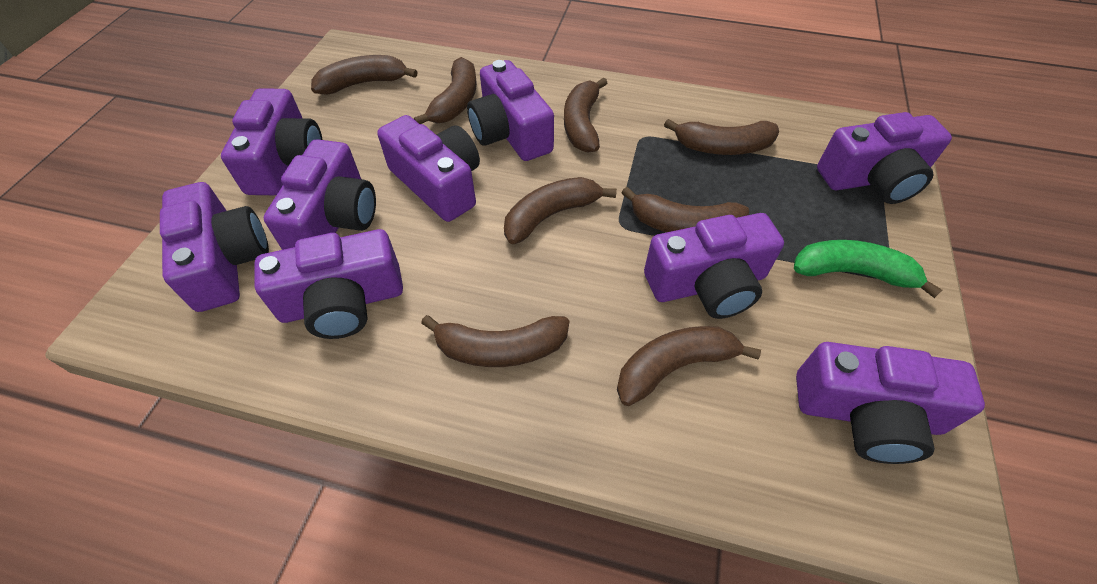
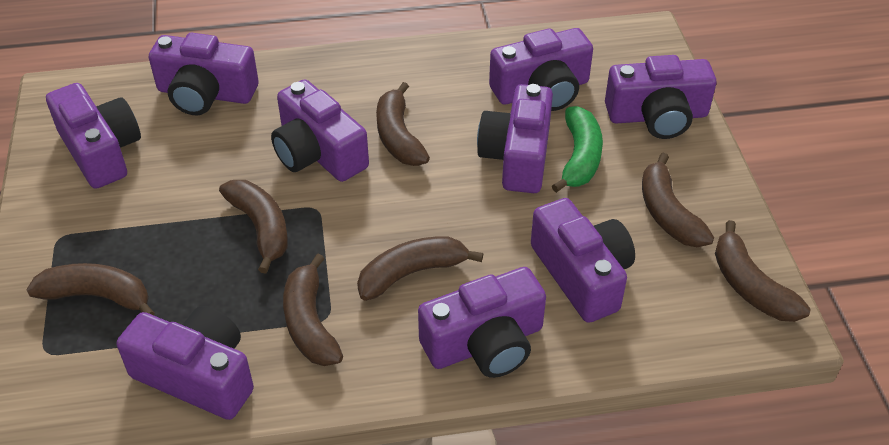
brown banana: 8 -> 7

